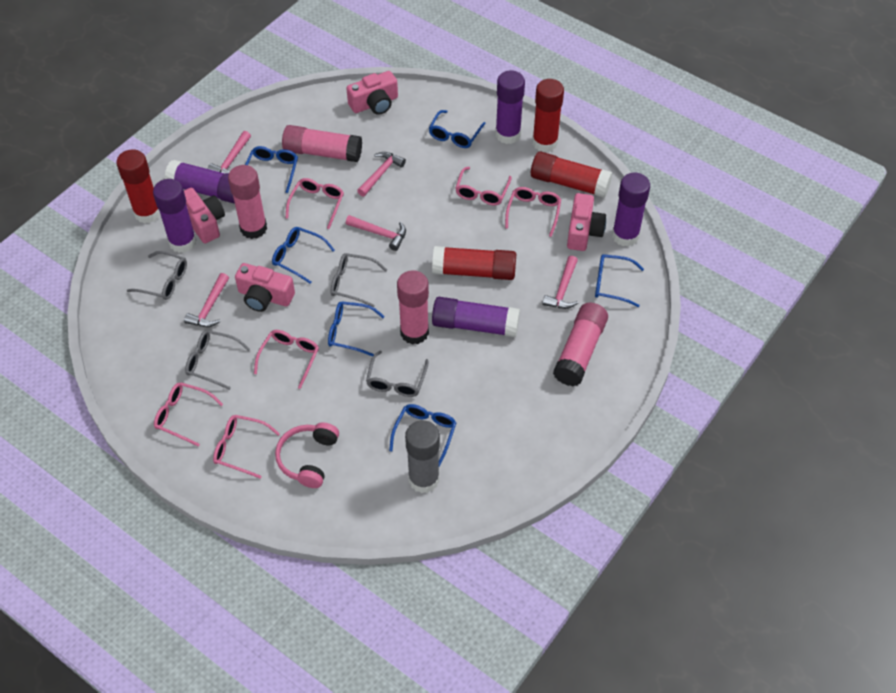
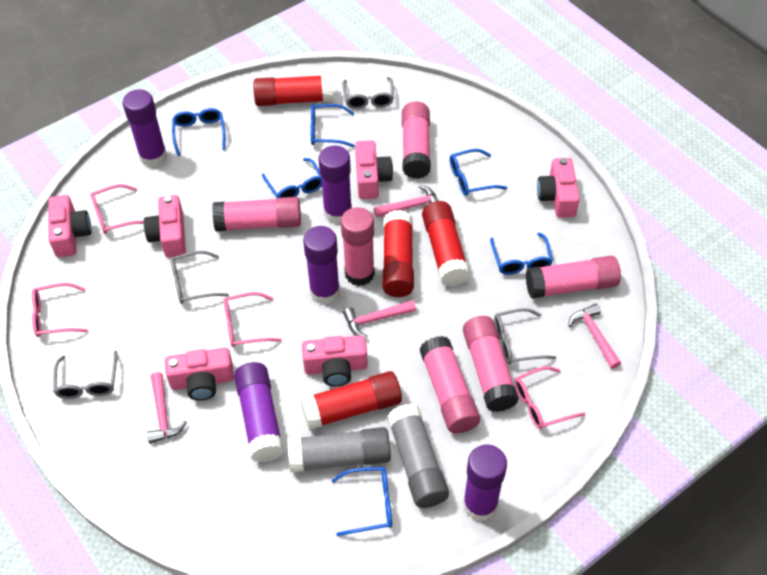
grey glue stick: 1 -> 2
pink camera: 4 -> 6
pink glasses: 6 -> 4
pink glue stick: 4 -> 6
pink hammer: 5 -> 4
pink headphones: 1 -> 0

